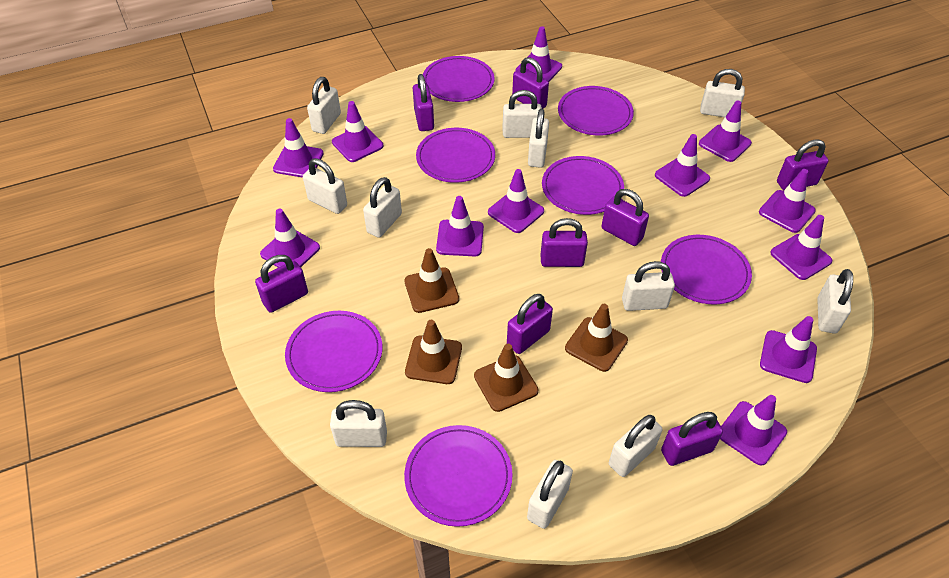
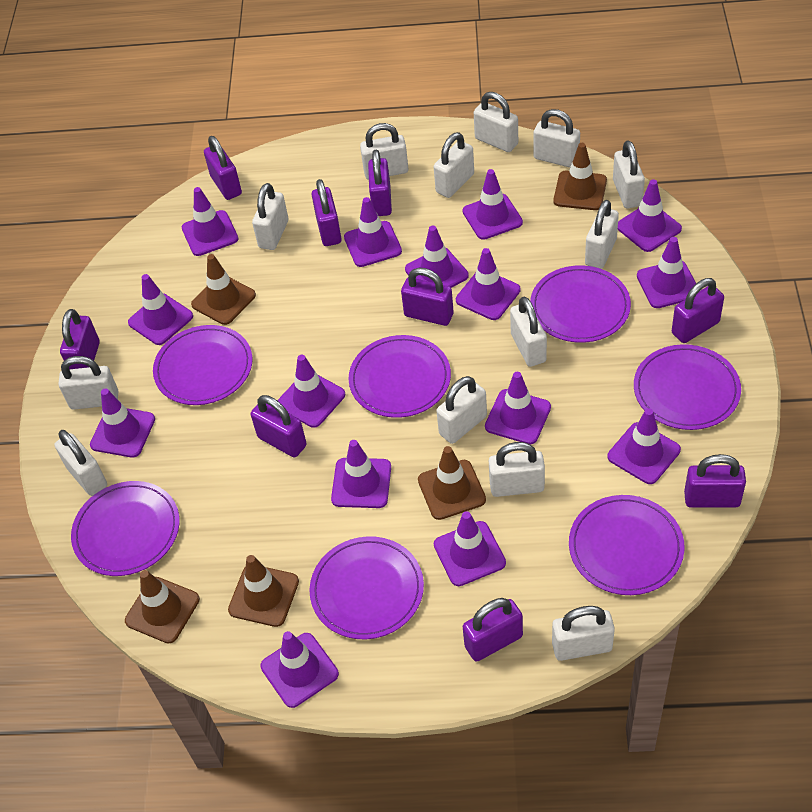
brown traffic cone: 4 -> 5
purple padlock: 8 -> 9
purple traffic cone: 12 -> 15
white padlock: 11 -> 13

